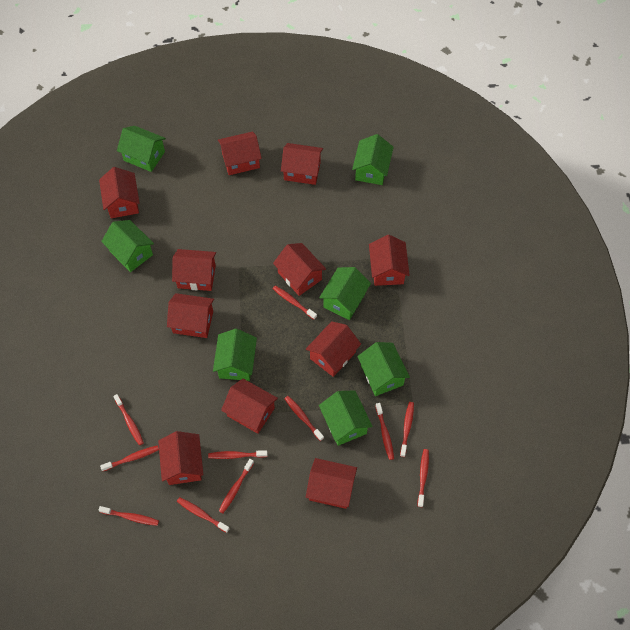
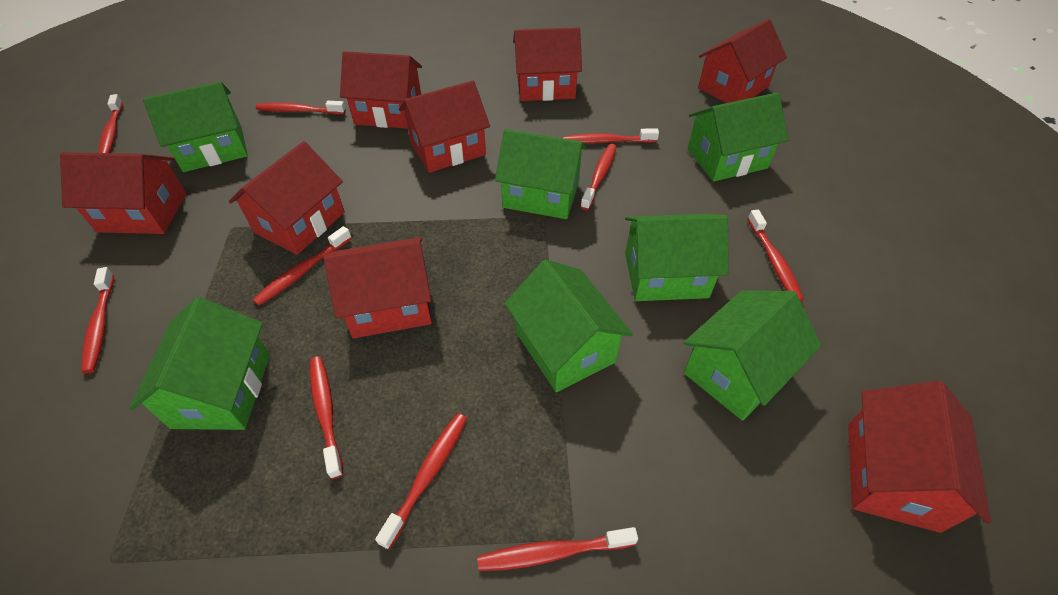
red house: 11 -> 8
red toothbrush: 11 -> 10

